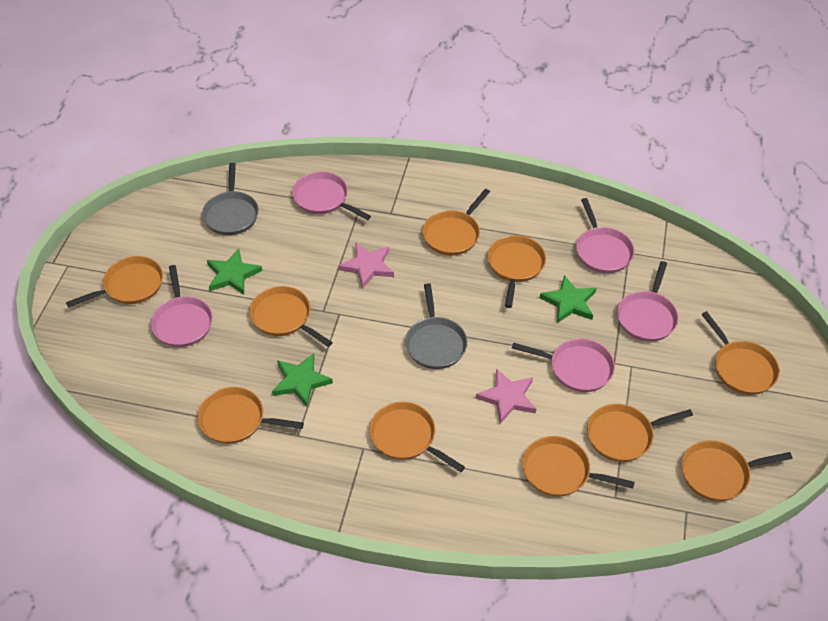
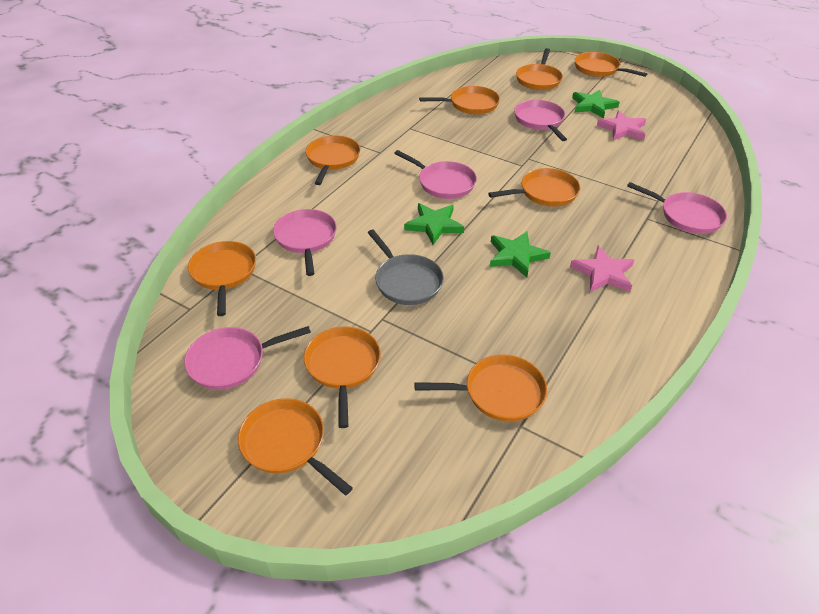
grey pan: 2 -> 1
orange pan: 10 -> 9

